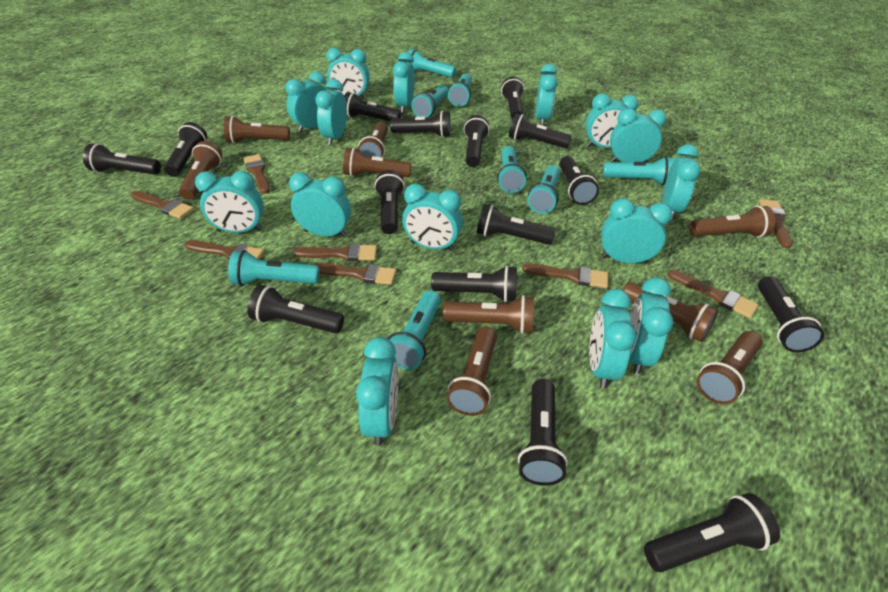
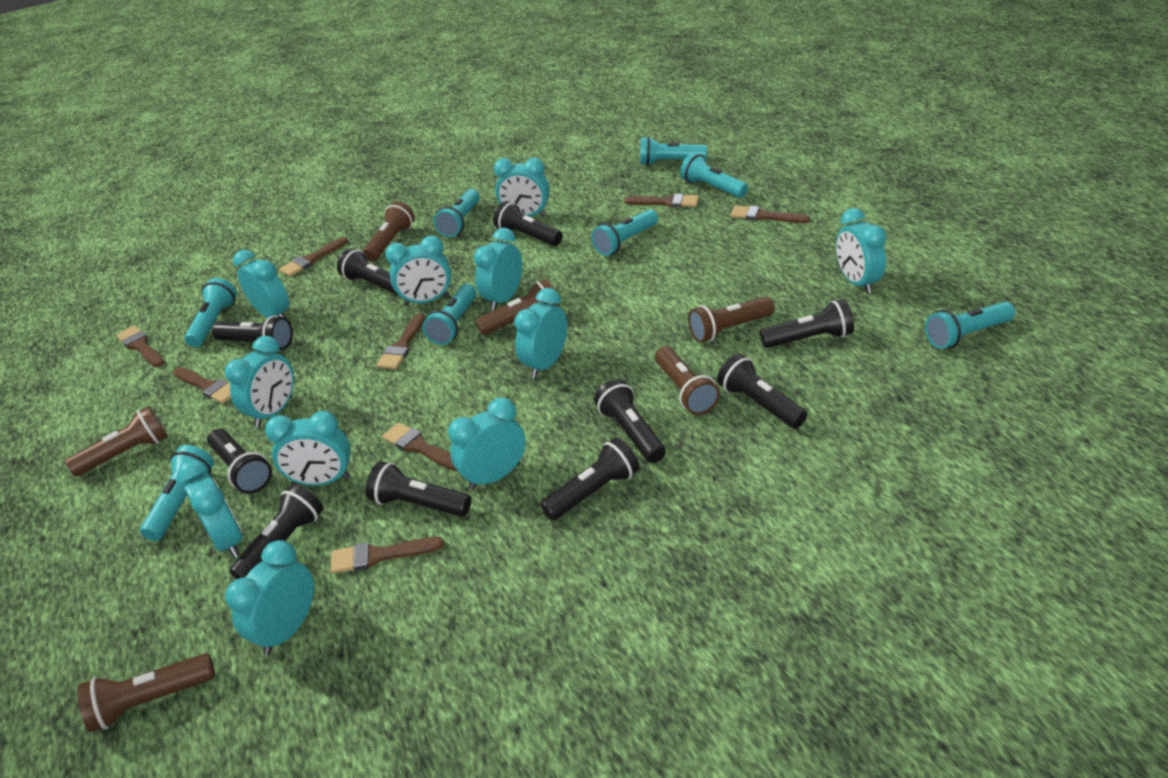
black flashlight: 15 -> 10
brown flashlight: 9 -> 6
turquoise clock: 15 -> 11

